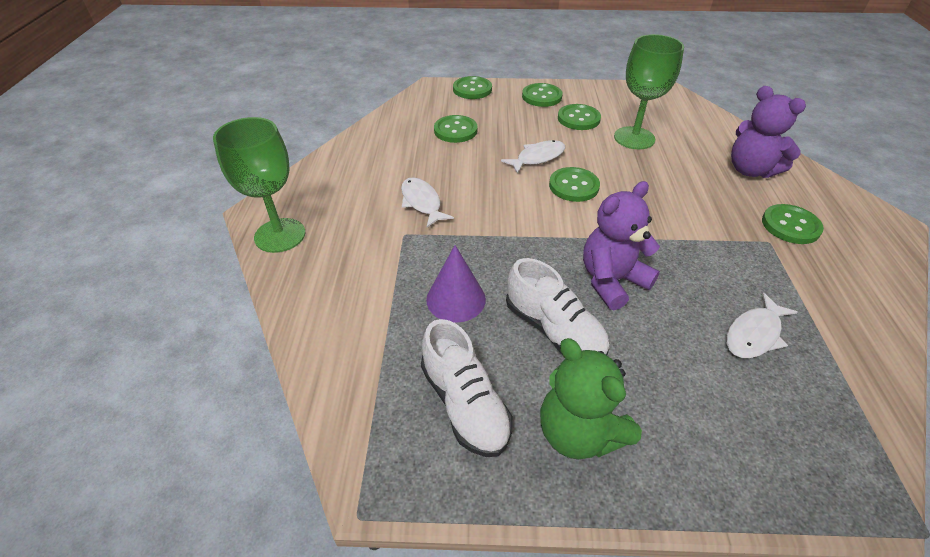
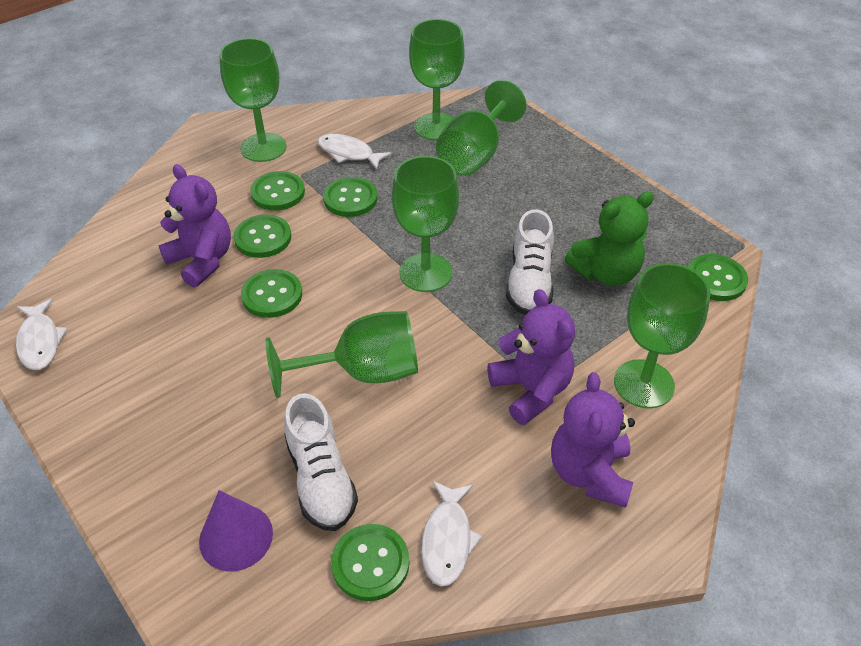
green goblet: 2 -> 6
purple teddy bear: 2 -> 3

